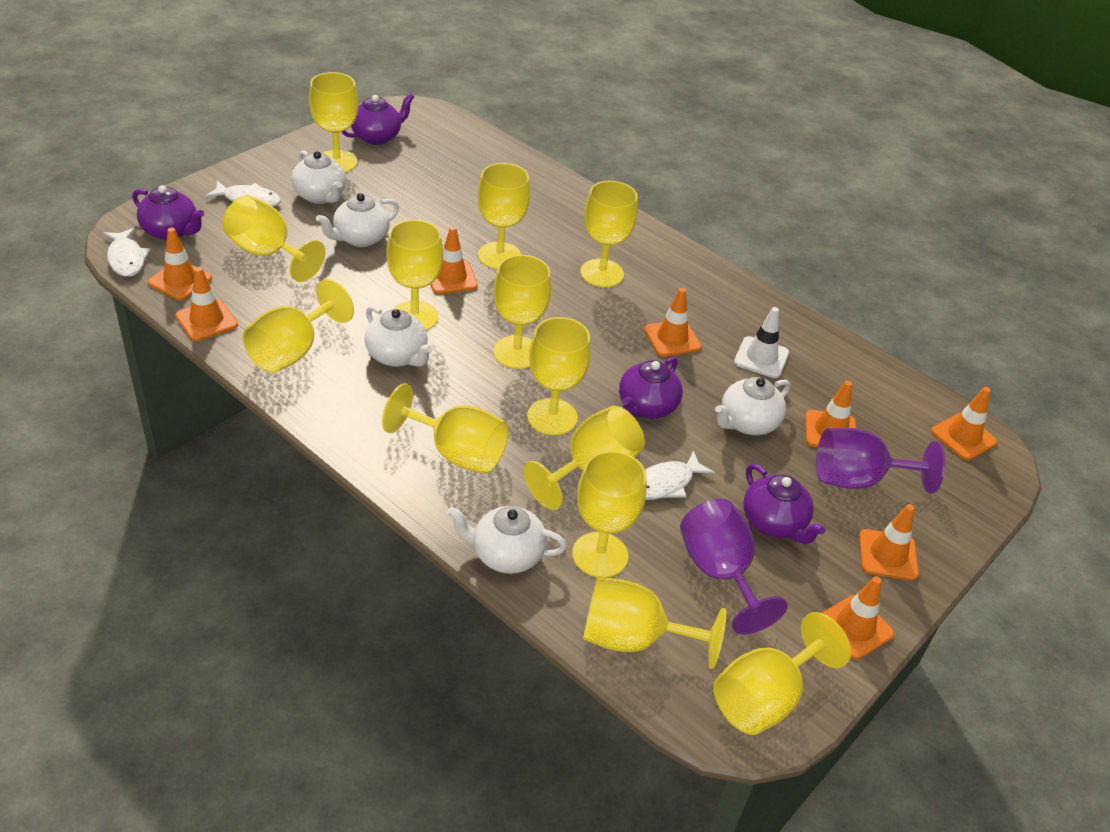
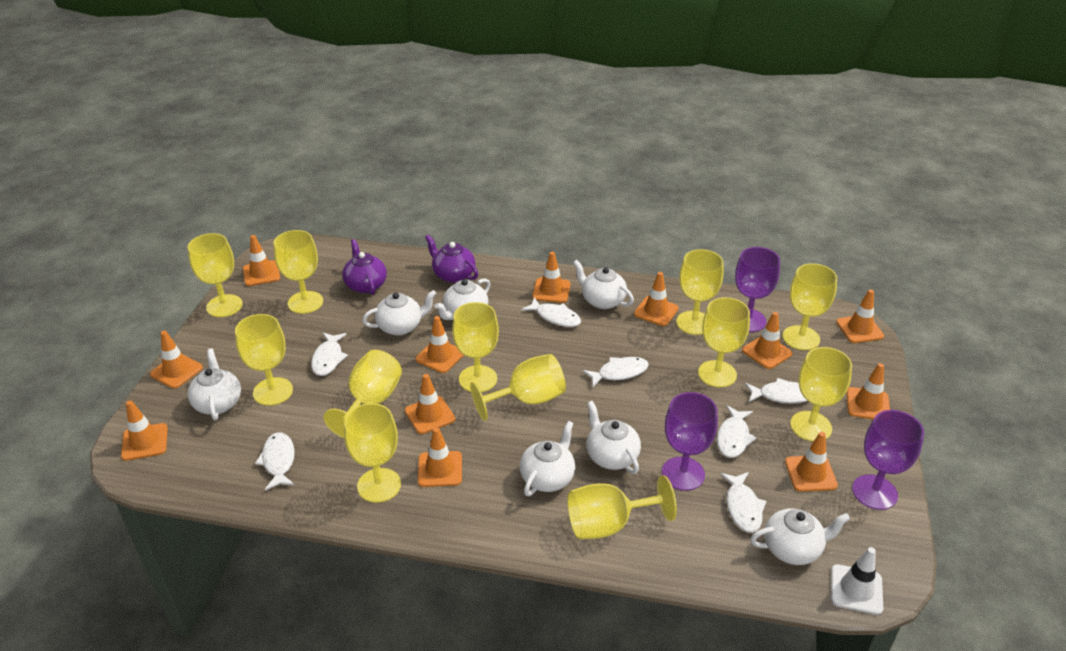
orange traffic cone: 8 -> 12
purple goblet: 2 -> 3
purple teapot: 4 -> 2
white fish: 3 -> 7
white teapot: 5 -> 7
yellow goblet: 13 -> 12

